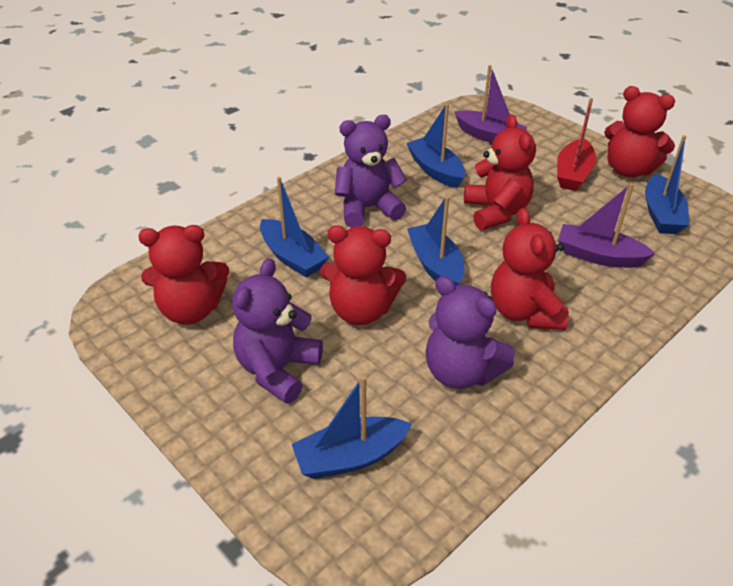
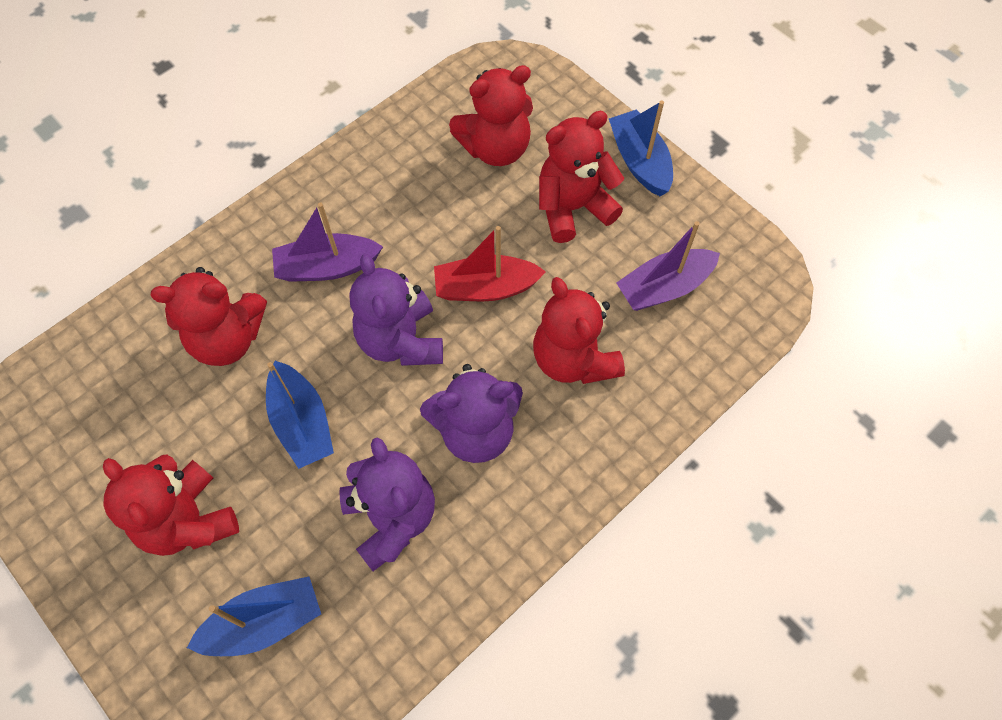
blue boat: 5 -> 3

